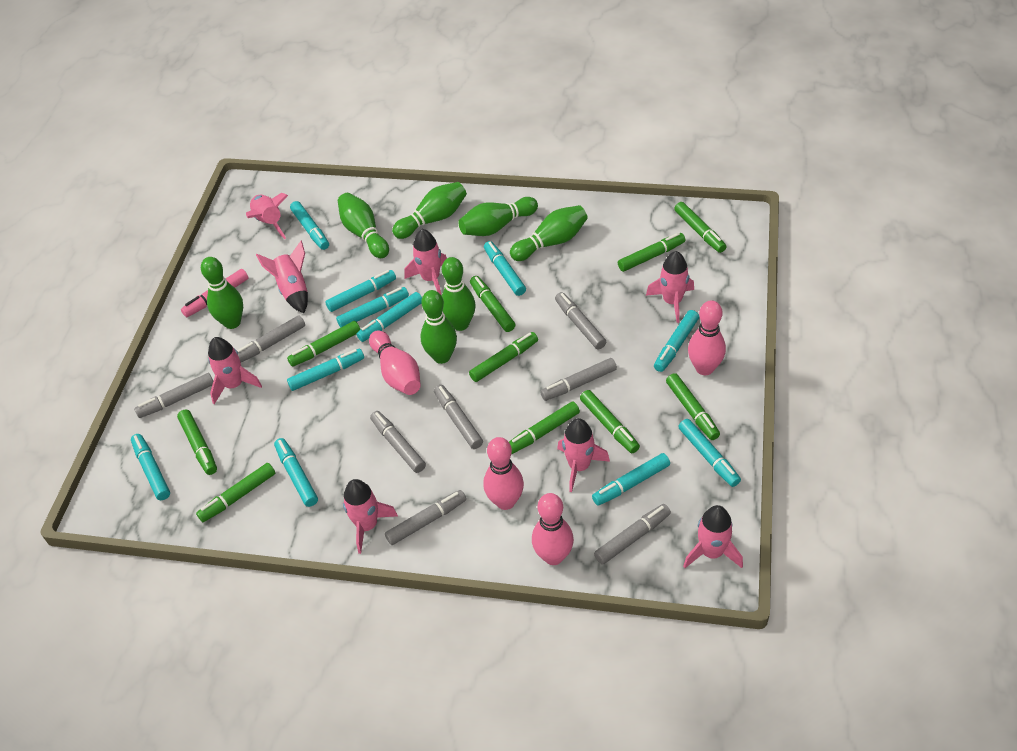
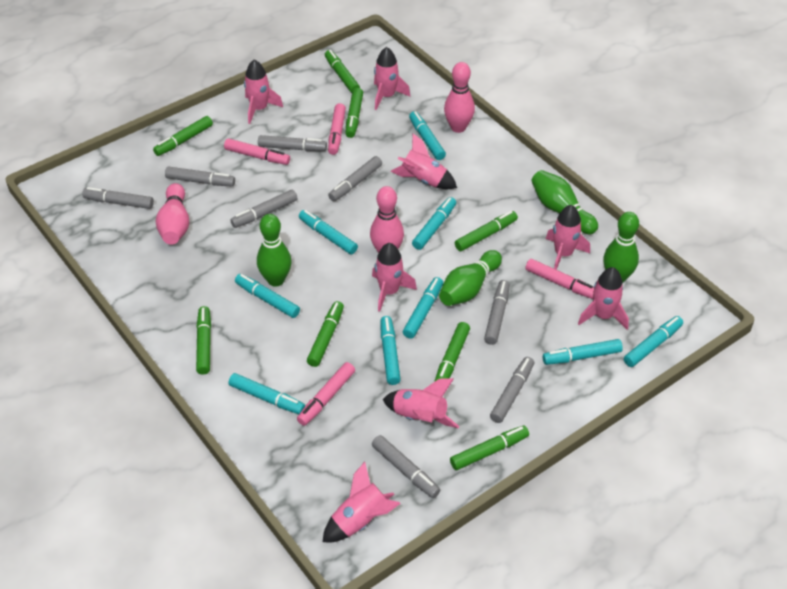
green bowling pin: 7 -> 4
green marker: 10 -> 8
pink bowling pin: 4 -> 3
pink marker: 1 -> 4
turquoise marker: 11 -> 9

